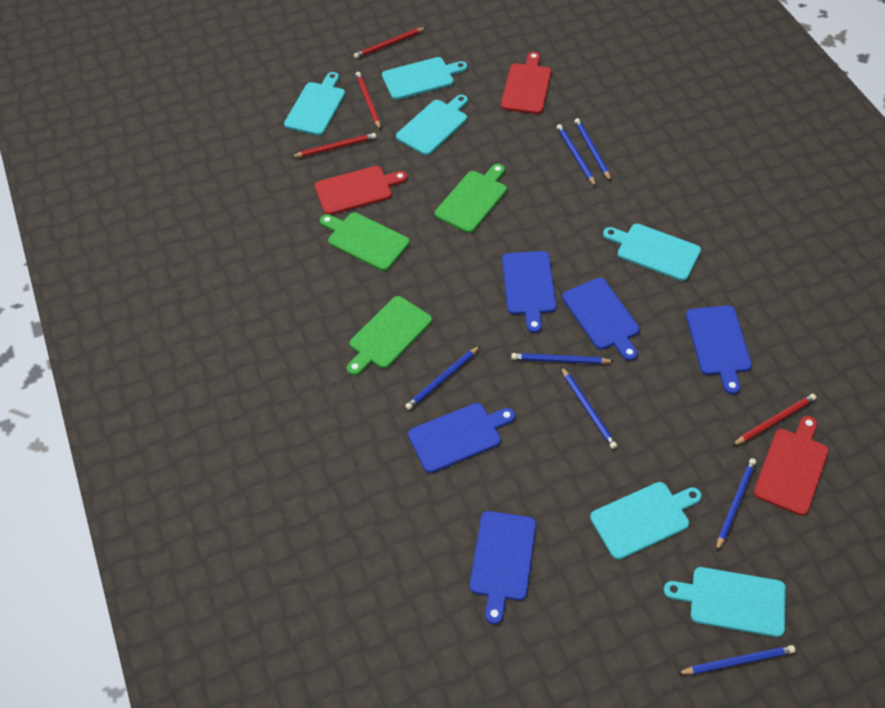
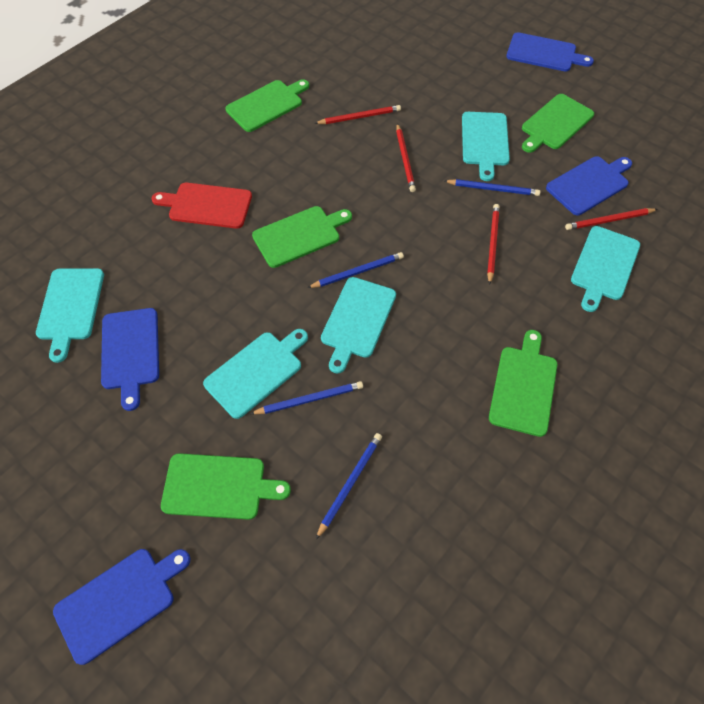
blue cutting board: 5 -> 4
blue pencil: 7 -> 4
green cutting board: 3 -> 5
red cutting board: 3 -> 1
turquoise cutting board: 6 -> 5

